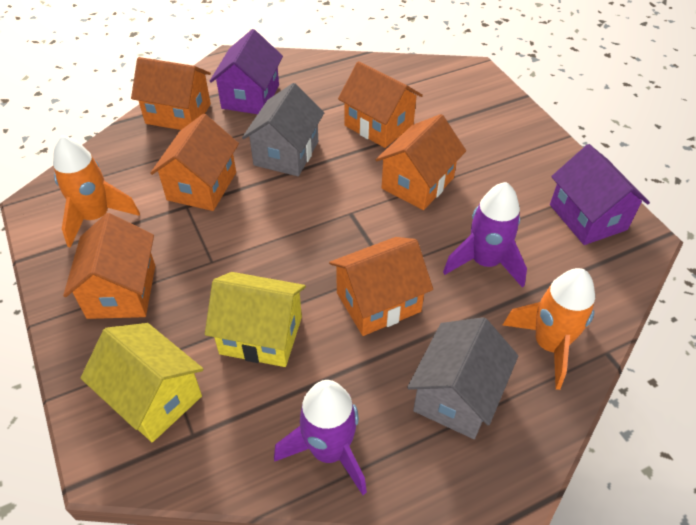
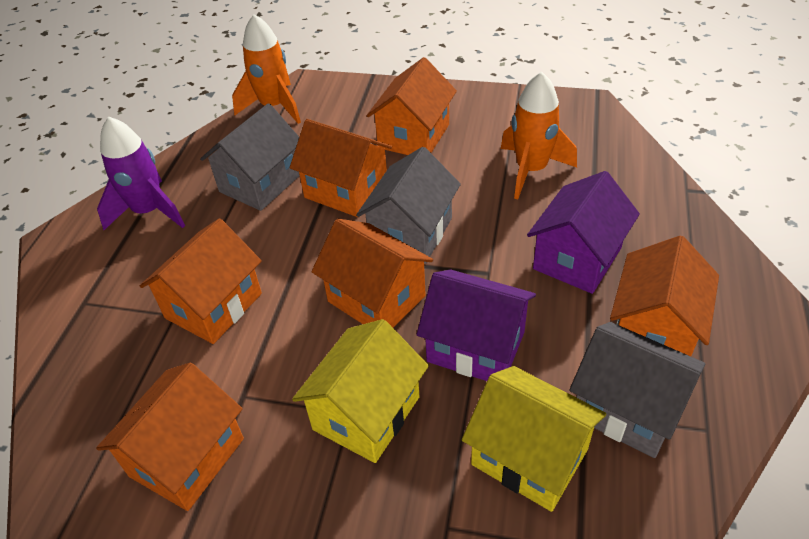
grey house: 2 -> 3
purple rocket: 2 -> 1

